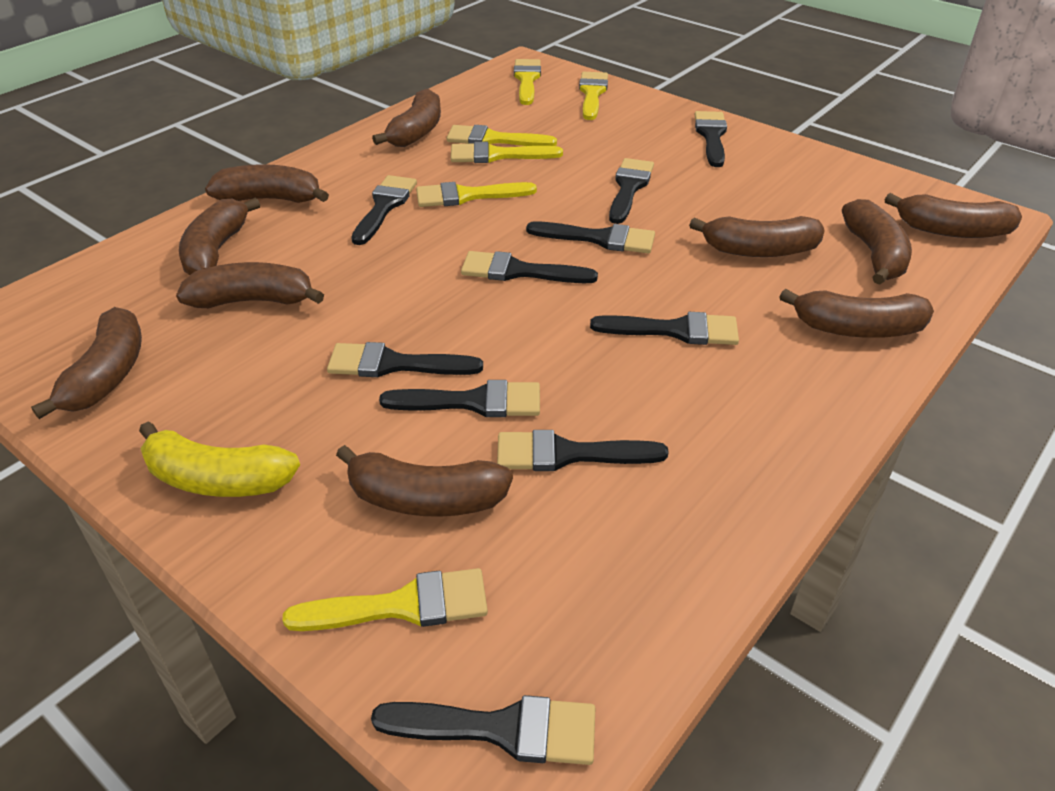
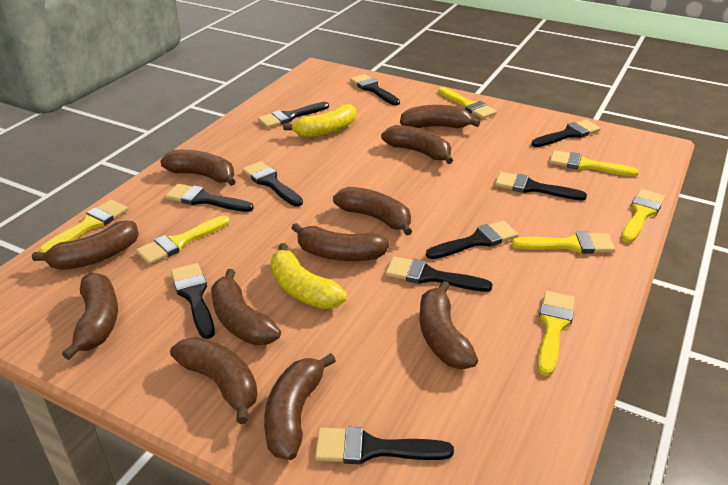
brown banana: 10 -> 11
yellow banana: 1 -> 2
yellow brush: 6 -> 7

